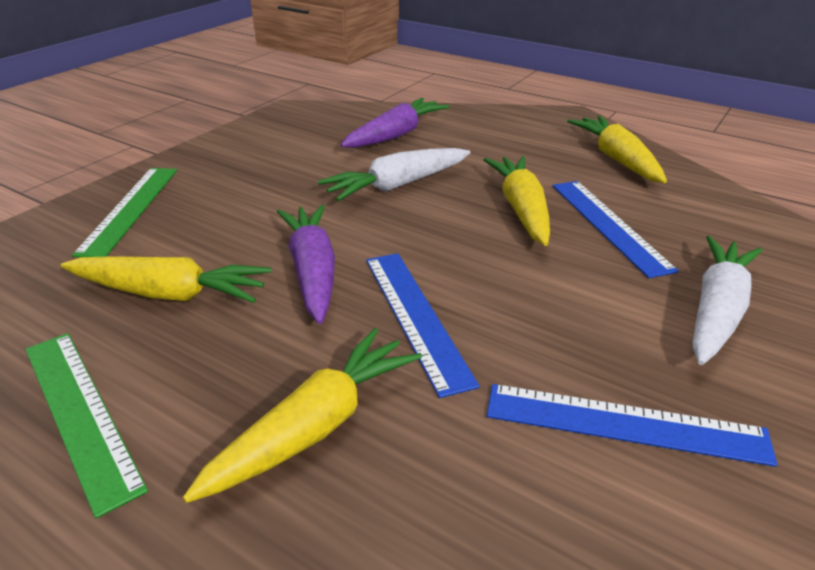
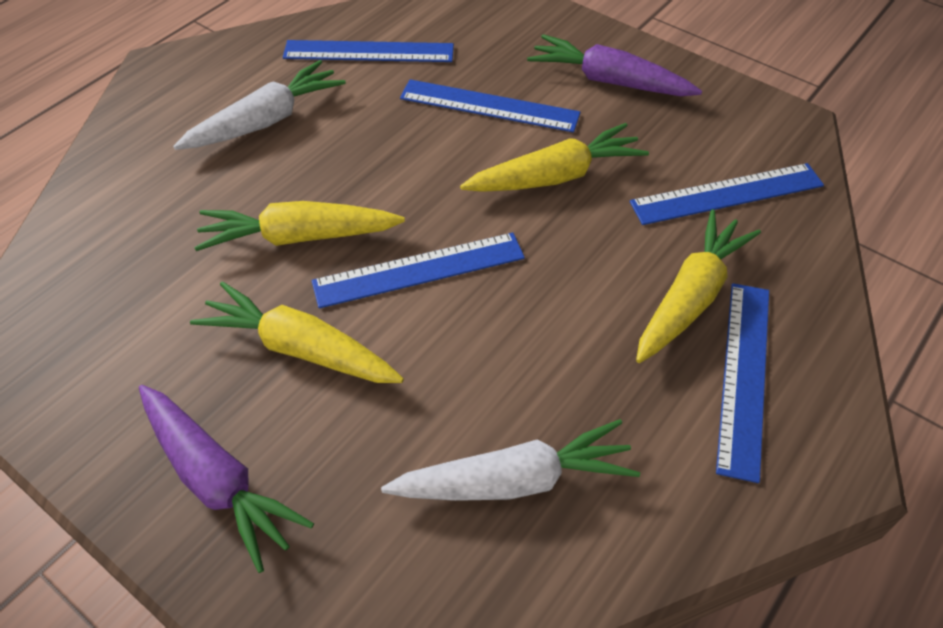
blue ruler: 3 -> 5
green ruler: 2 -> 0

